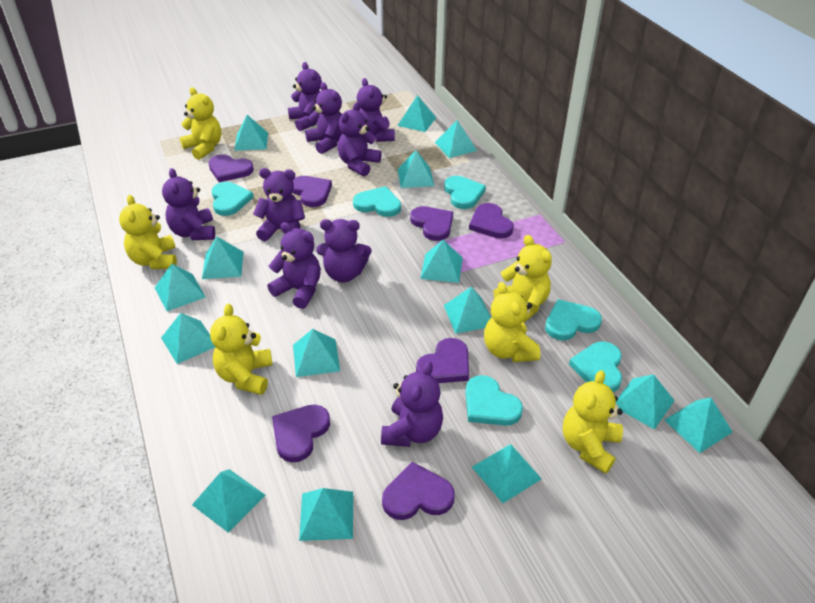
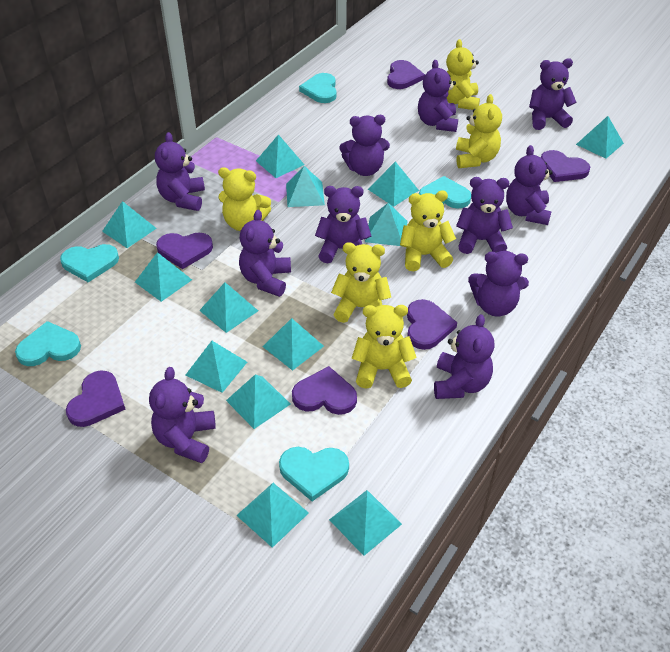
purple heart: 7 -> 6
purple teddy bear: 9 -> 11
turquoise heart: 6 -> 5
turquoise pyramid: 15 -> 13

